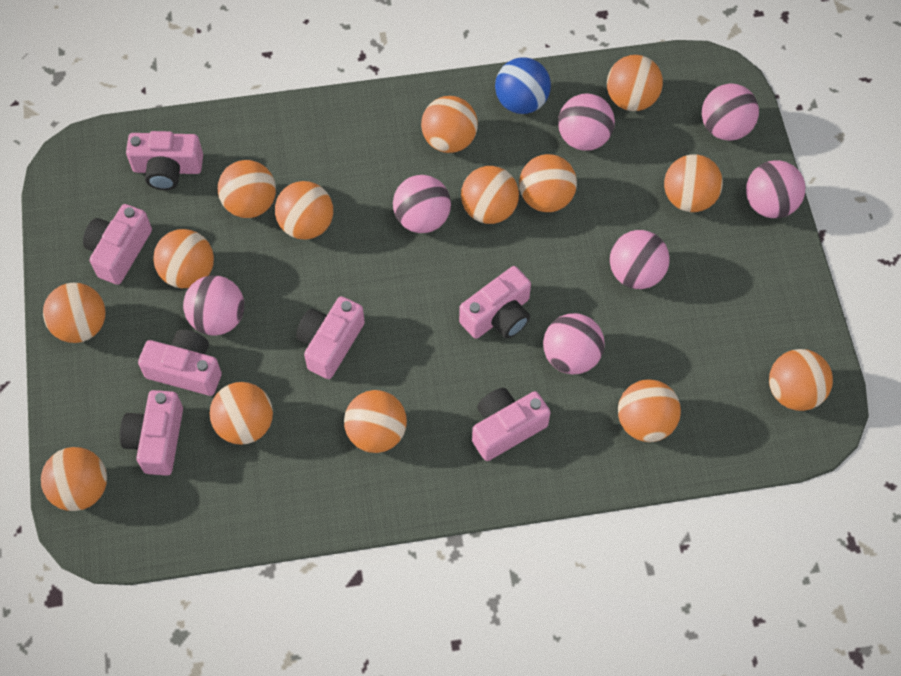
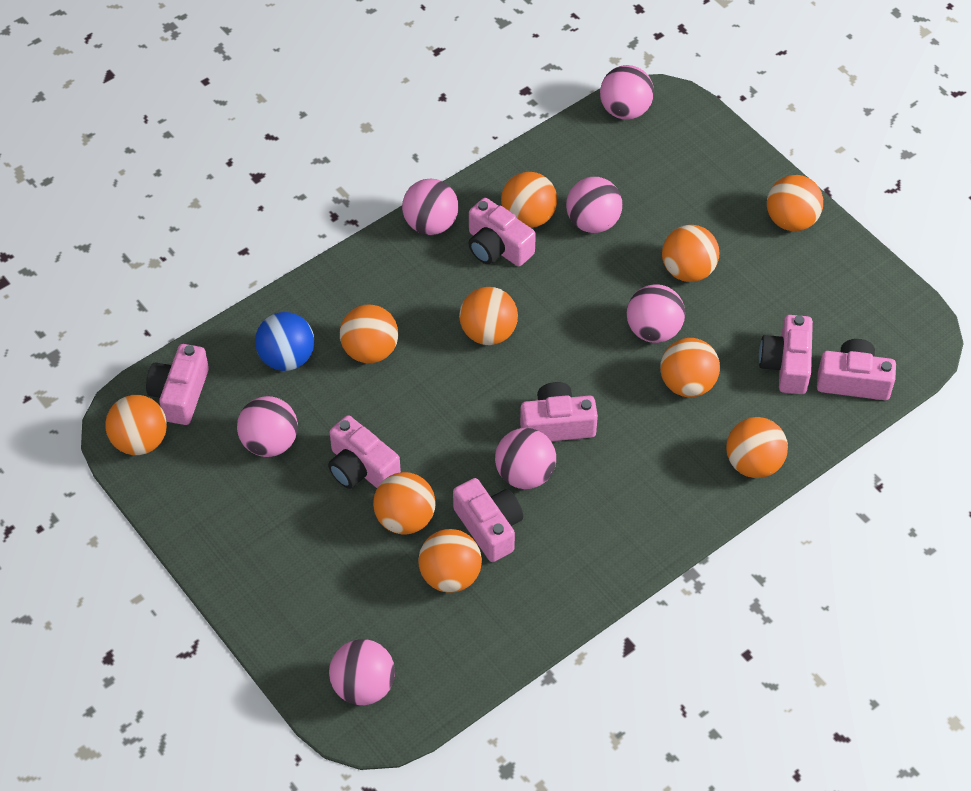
orange ball: 14 -> 10

